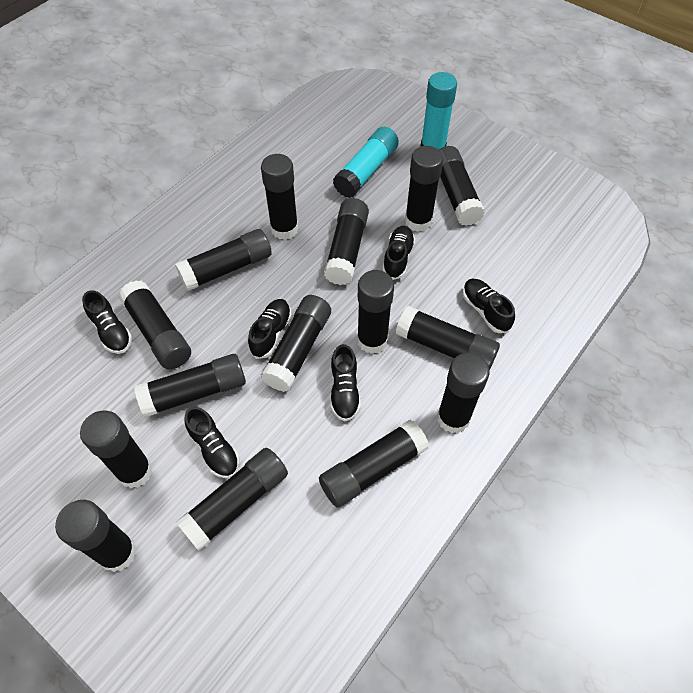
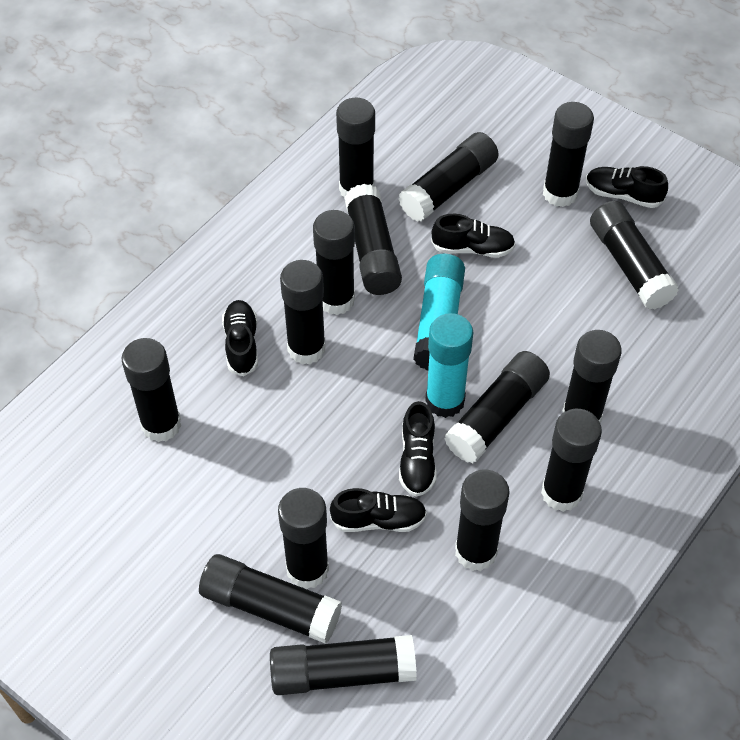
black shoe: 6 -> 5

